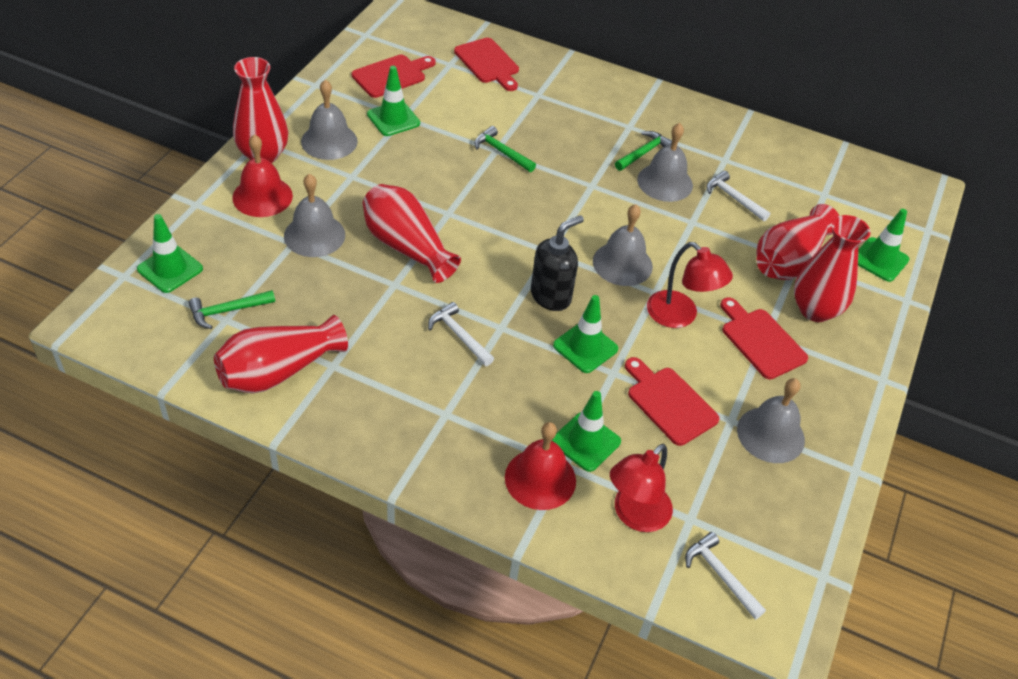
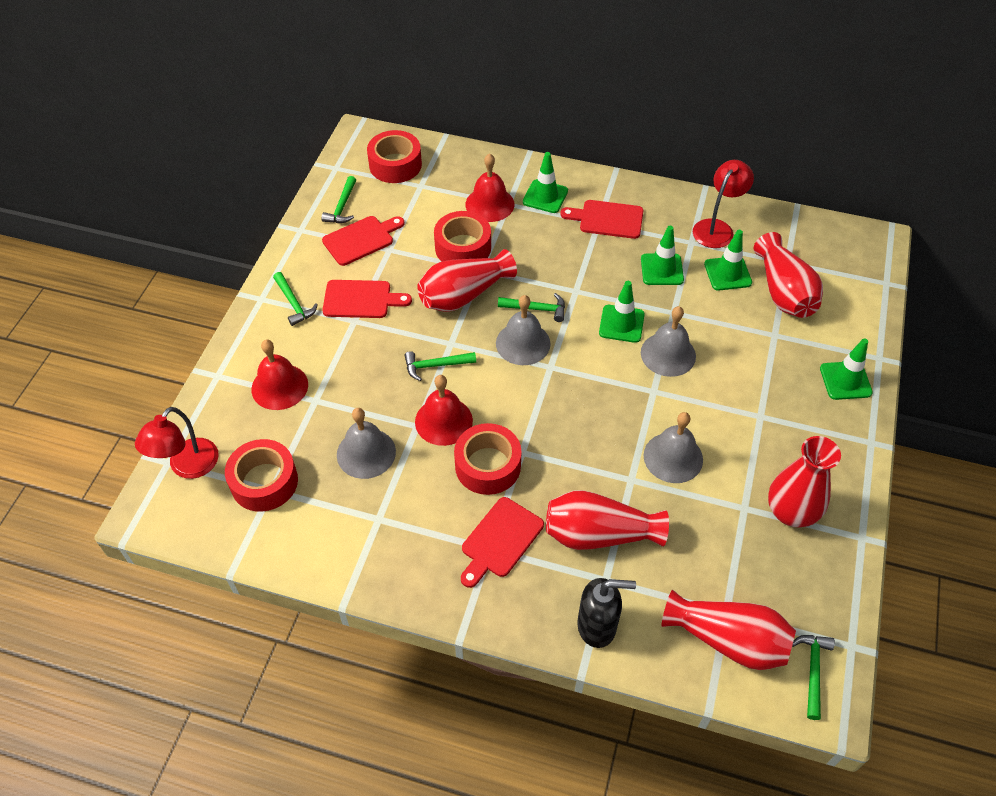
green hammer: 3 -> 5
grey bell: 5 -> 4
red bell: 2 -> 3
red tape: 0 -> 4
white hammer: 3 -> 0

